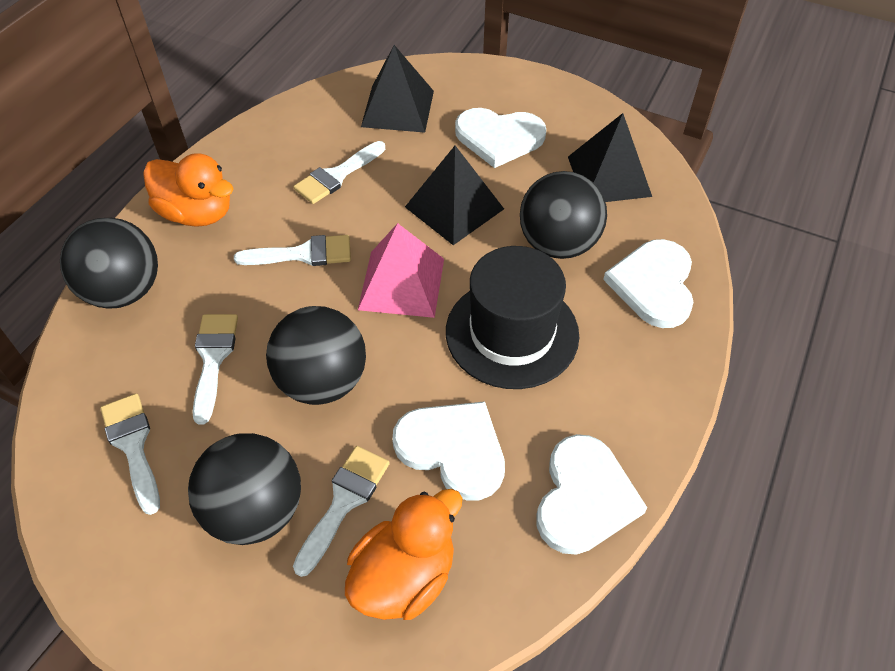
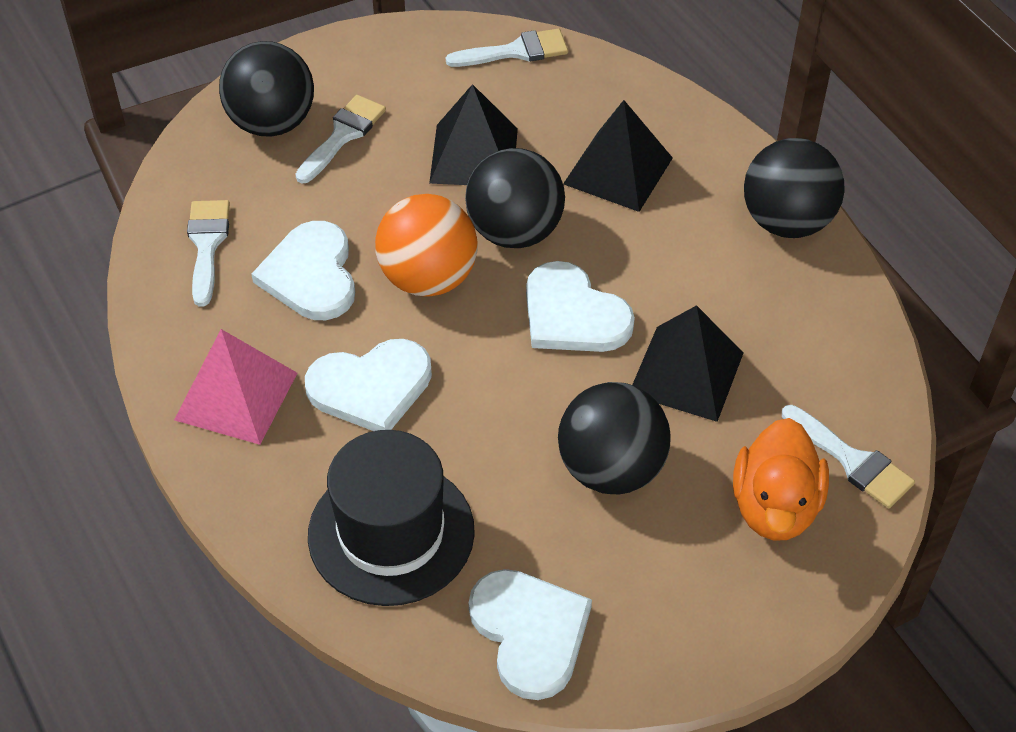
orange ball: 0 -> 1
orange duck: 2 -> 1
white brush: 5 -> 4

